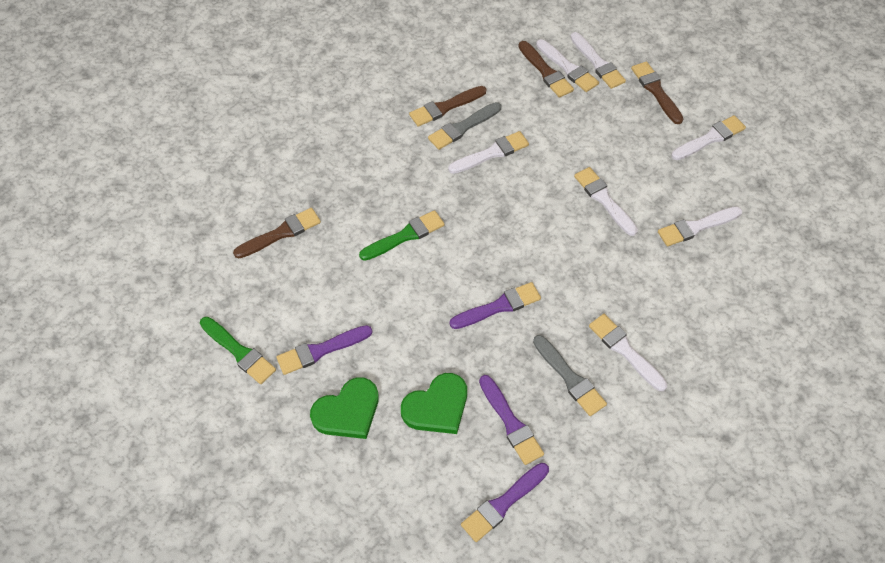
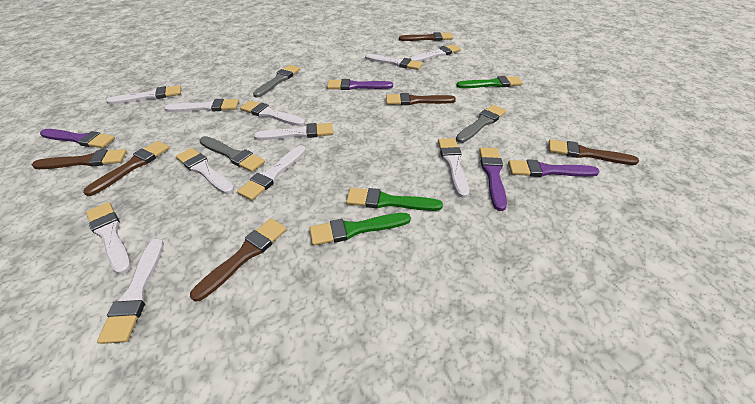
brown brush: 4 -> 6
green brush: 2 -> 3
green heart: 2 -> 0
grey brush: 2 -> 3
white brush: 7 -> 11

